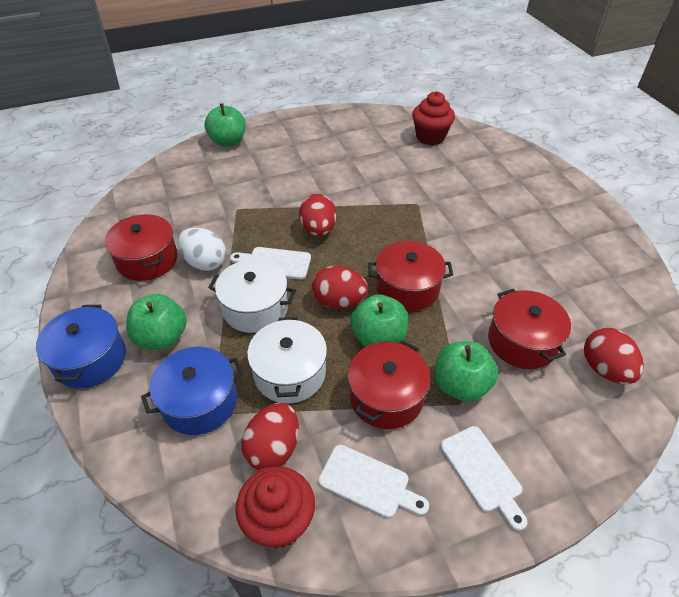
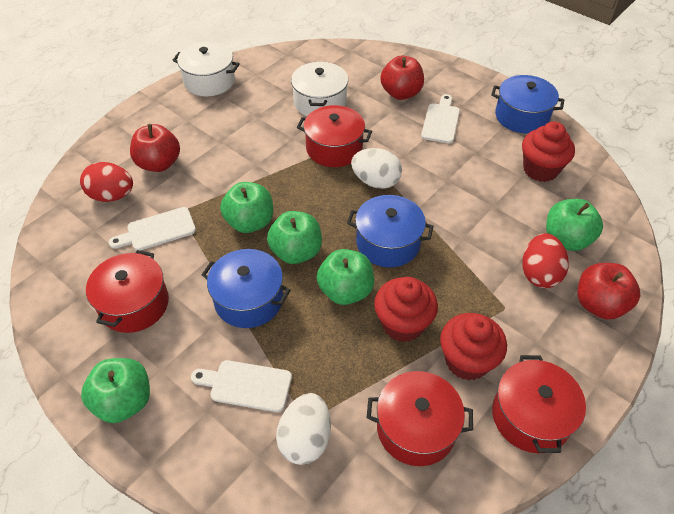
blue pot: 2 -> 3
green apple: 4 -> 5
red apple: 0 -> 3
red cupcake: 2 -> 3
red egg: 4 -> 2
white egg: 1 -> 2

